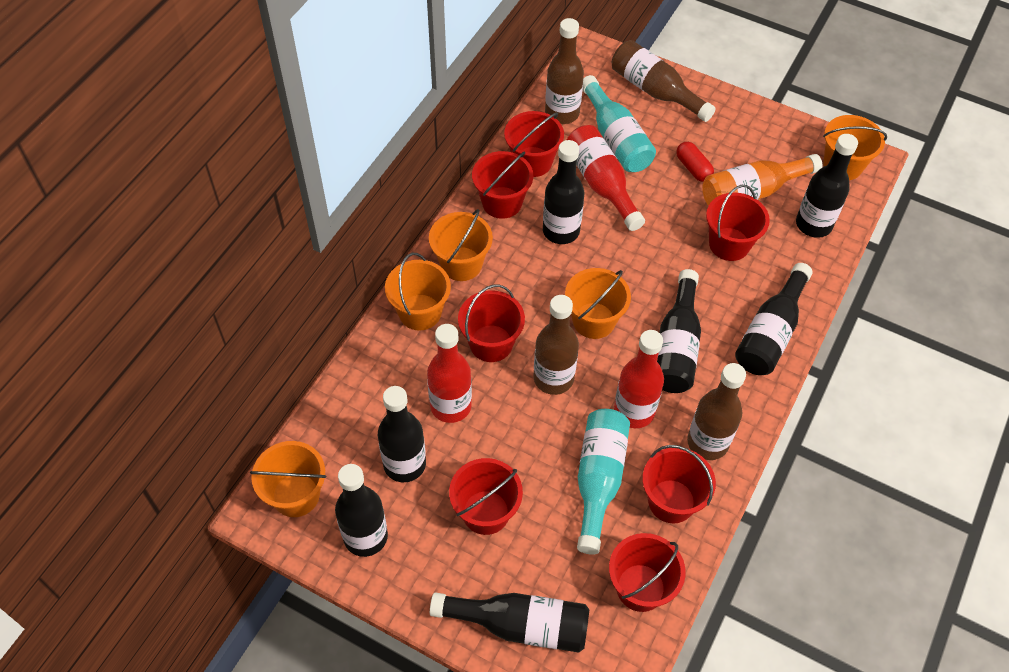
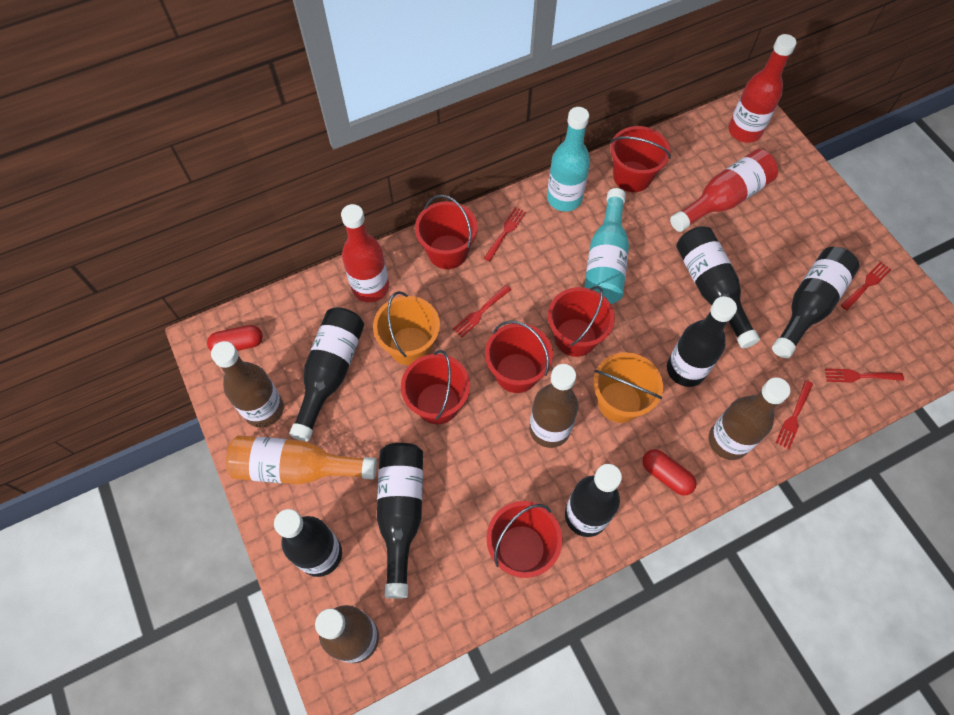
orange bucket: 5 -> 2
red bucket: 7 -> 6
red capsule: 1 -> 2
red fork: 0 -> 5

